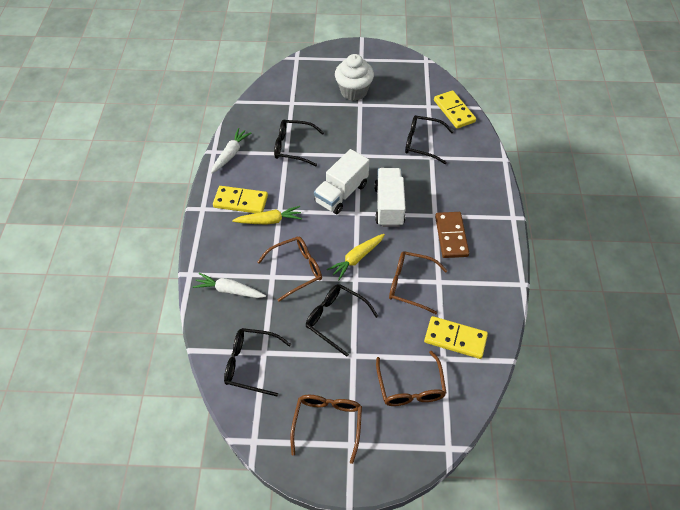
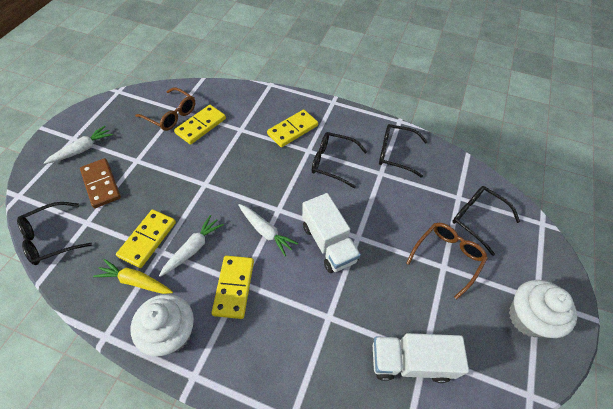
brown glasses: 4 -> 2
white carrot: 2 -> 3
white cupcake: 1 -> 2
yellow carrot: 2 -> 1
yellow domino: 3 -> 4

